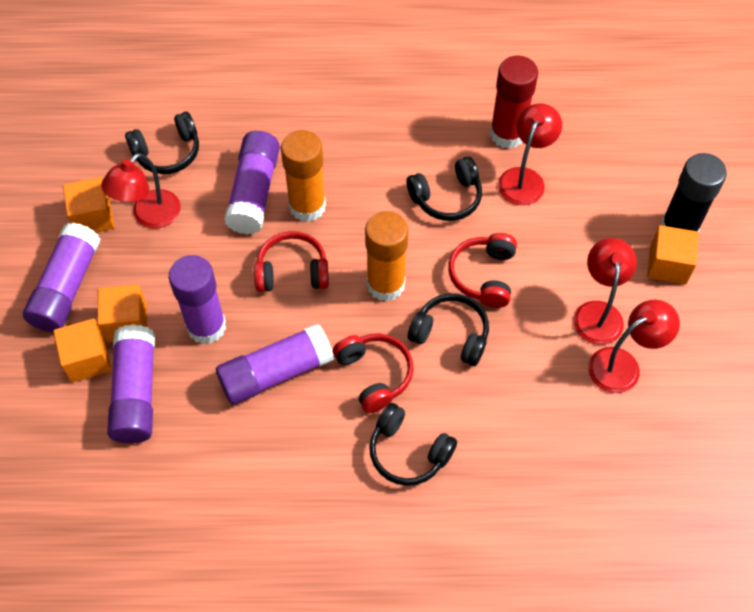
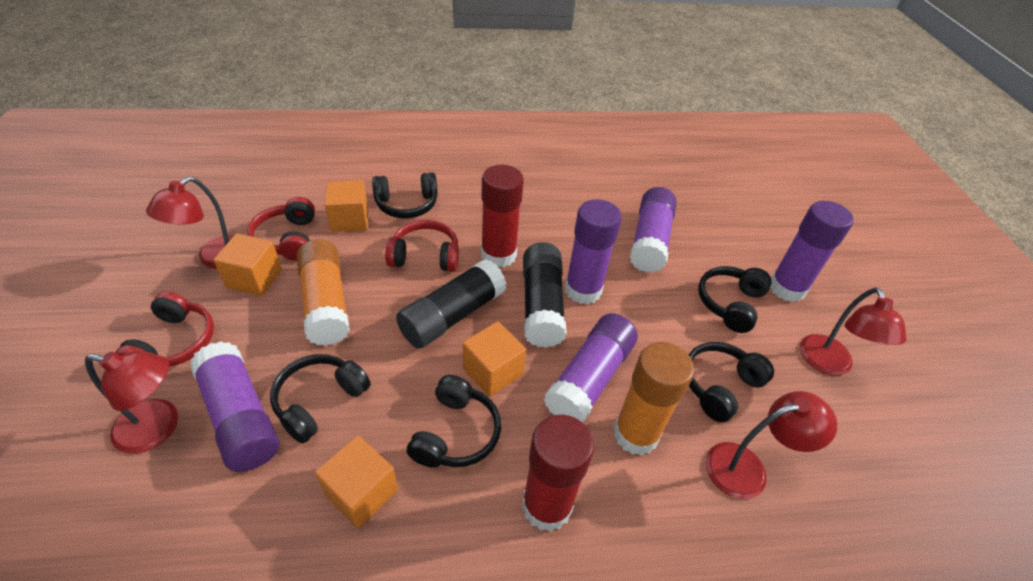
black glue stick: 1 -> 2
black headphones: 4 -> 5
red glue stick: 1 -> 2

